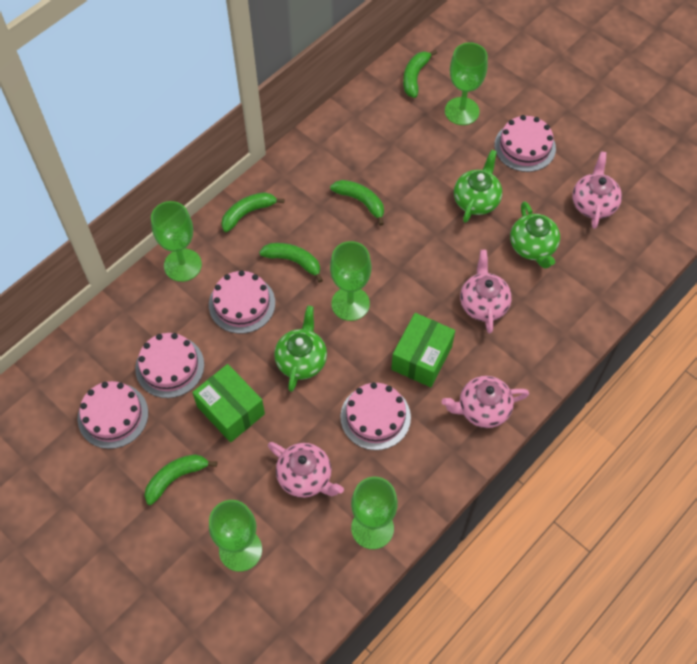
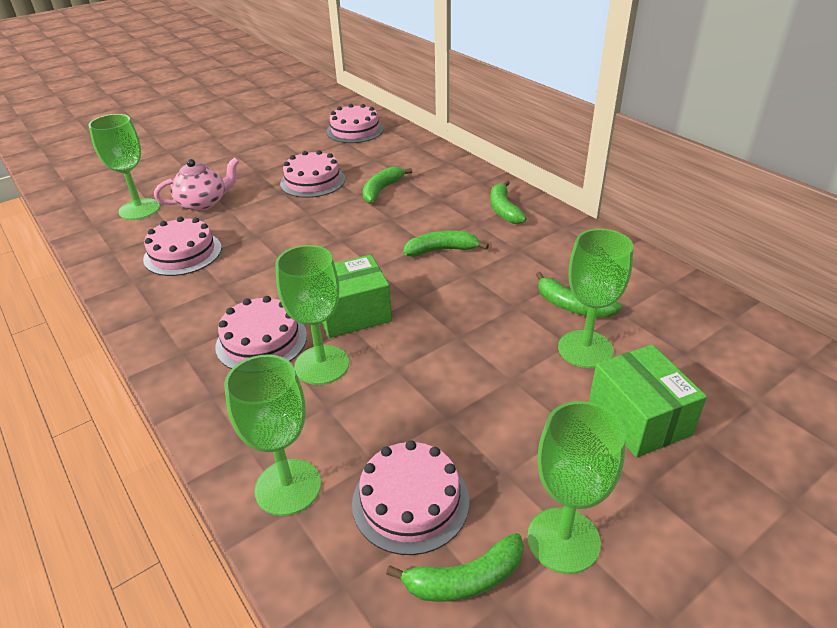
green teapot: 3 -> 0
pink teapot: 4 -> 1

